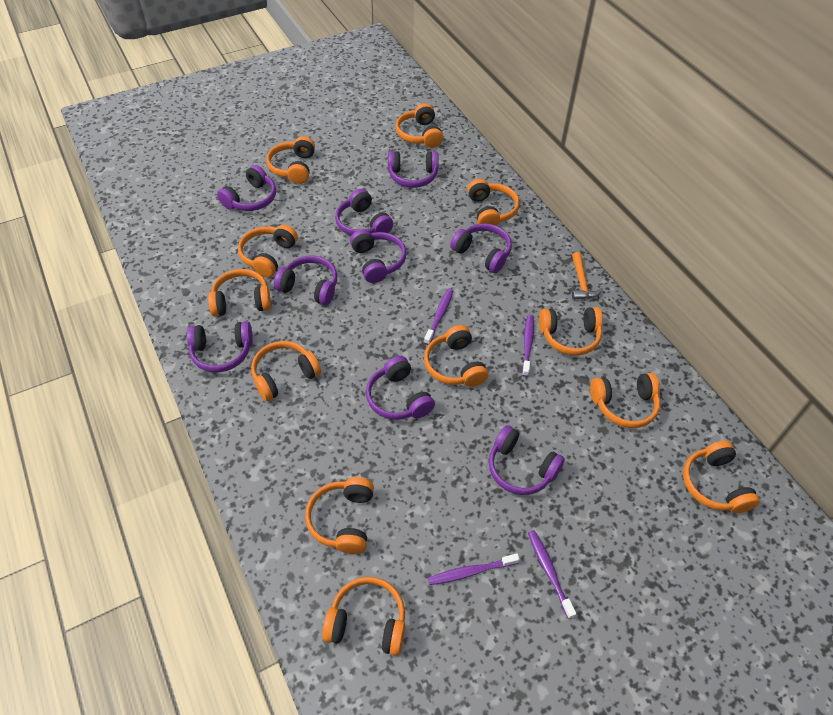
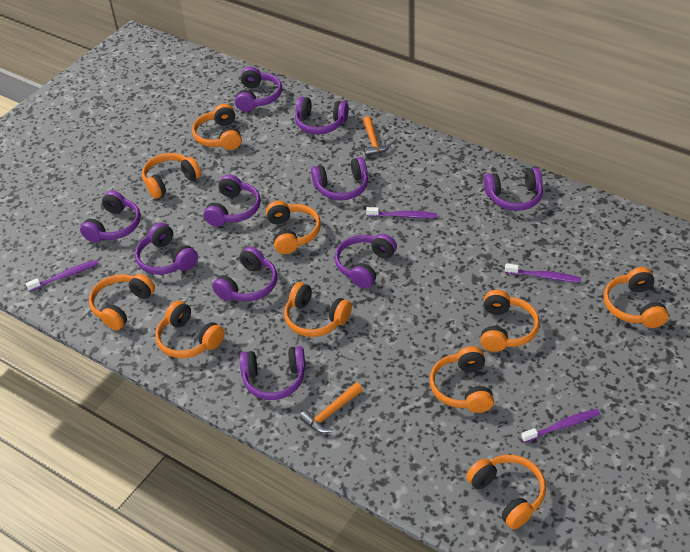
orange hammer: 1 -> 2
orange headphones: 12 -> 10
purple headphones: 9 -> 10

